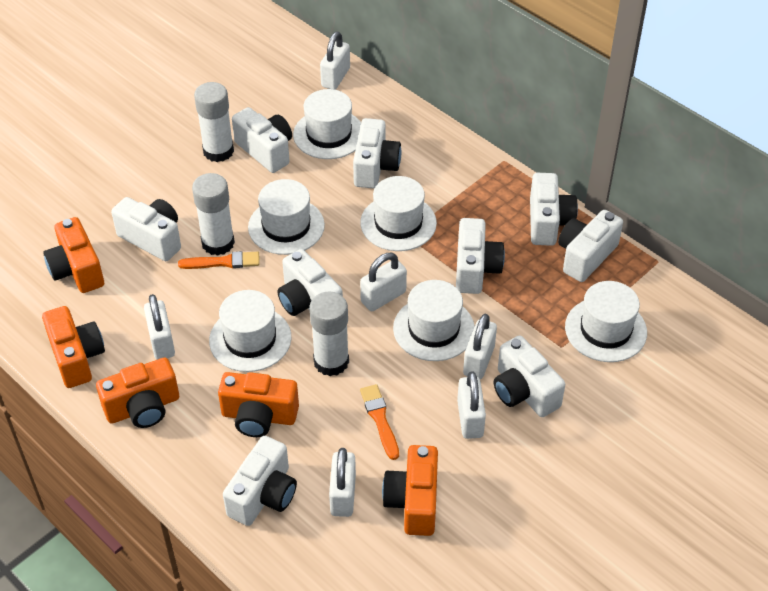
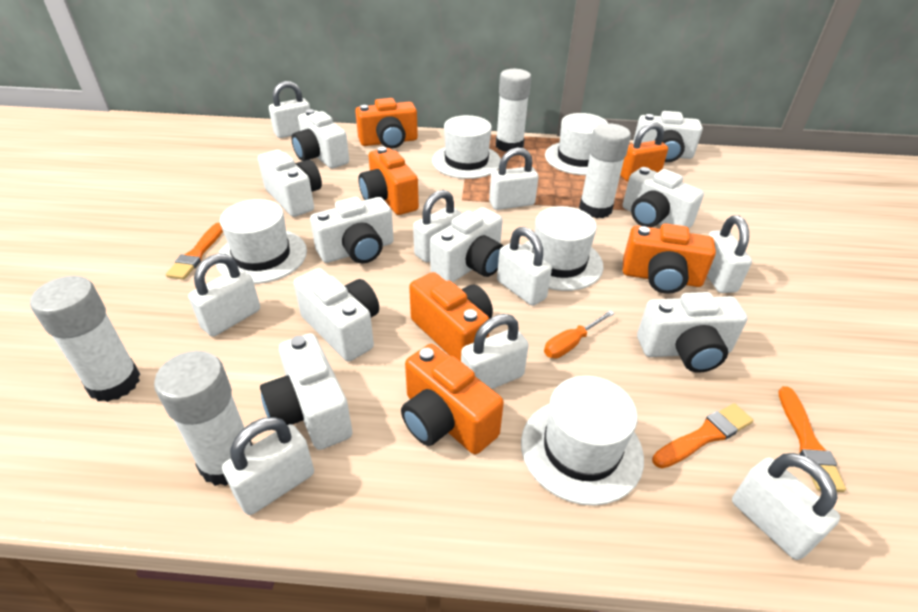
orange brush: 2 -> 3
orange padlock: 0 -> 1
orange screwdriver: 0 -> 1
white glue stick: 3 -> 4
white hat: 6 -> 5
white padlock: 6 -> 9

